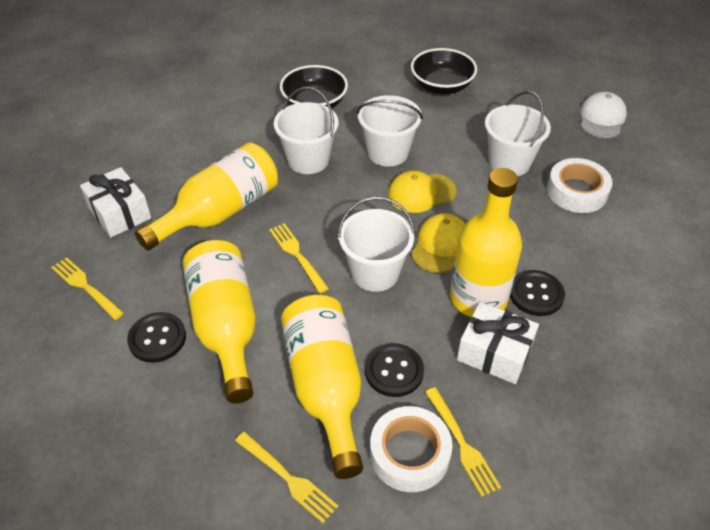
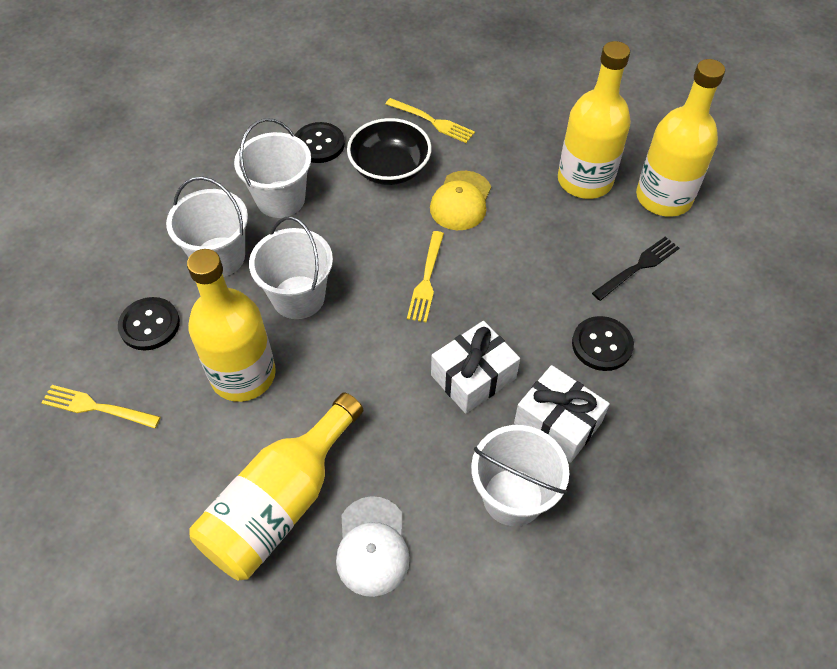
black bowl: 2 -> 1
black fork: 0 -> 1
white tape: 2 -> 0
yellow cap: 2 -> 1
yellow fork: 4 -> 3

